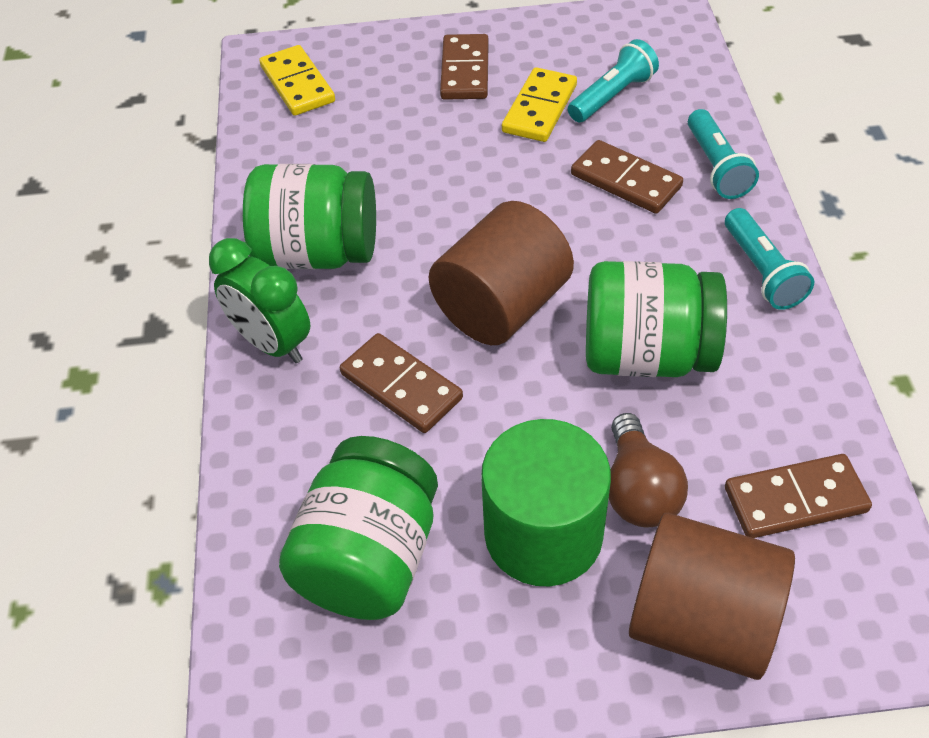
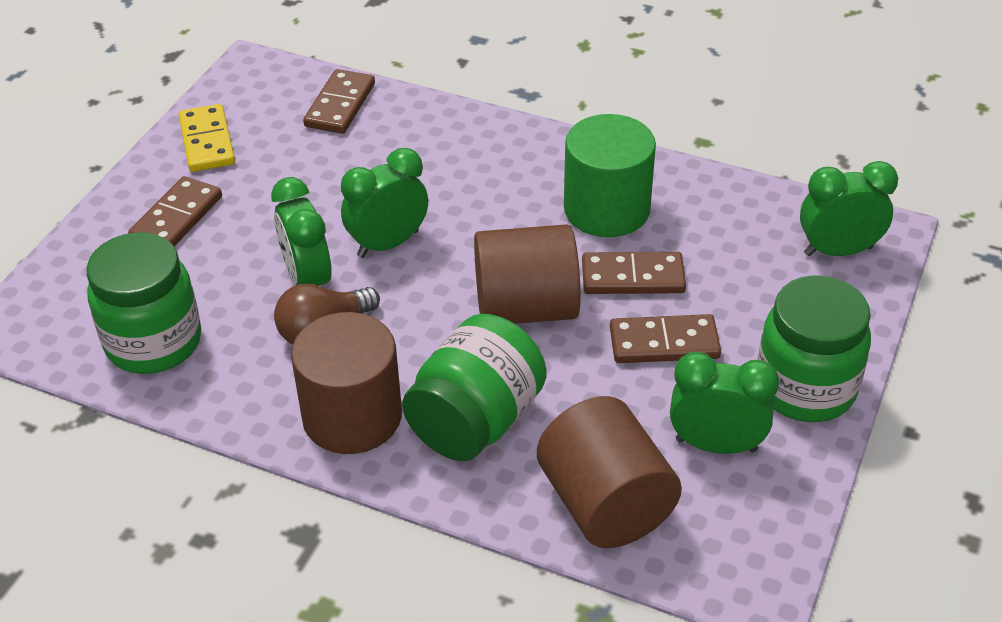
brown cylinder: 2 -> 3
green clock: 1 -> 4
turquoise flashlight: 3 -> 0
yellow domino: 2 -> 1

